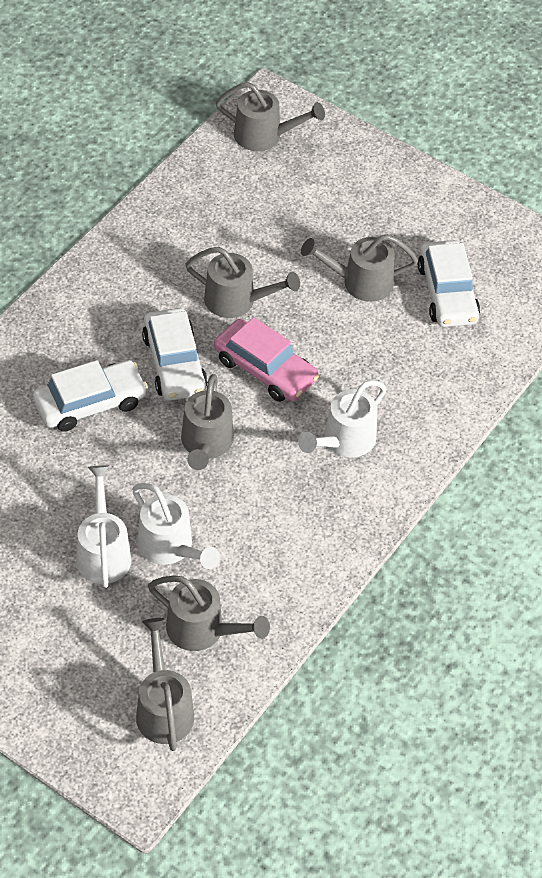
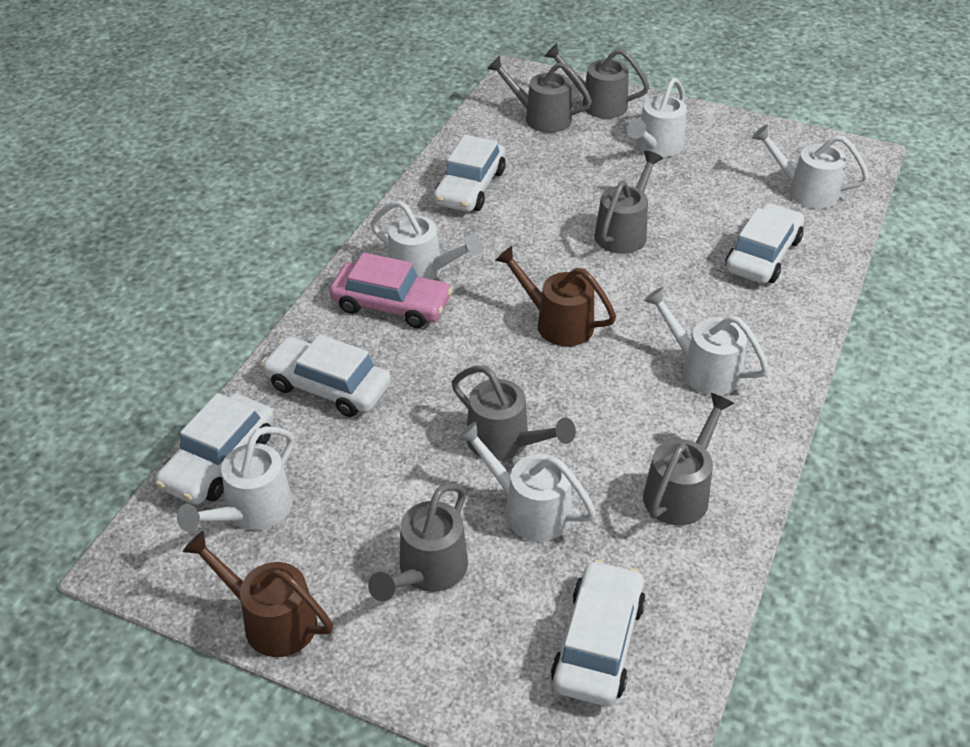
brown watering can: 0 -> 2
white car: 3 -> 5
white watering can: 3 -> 6

